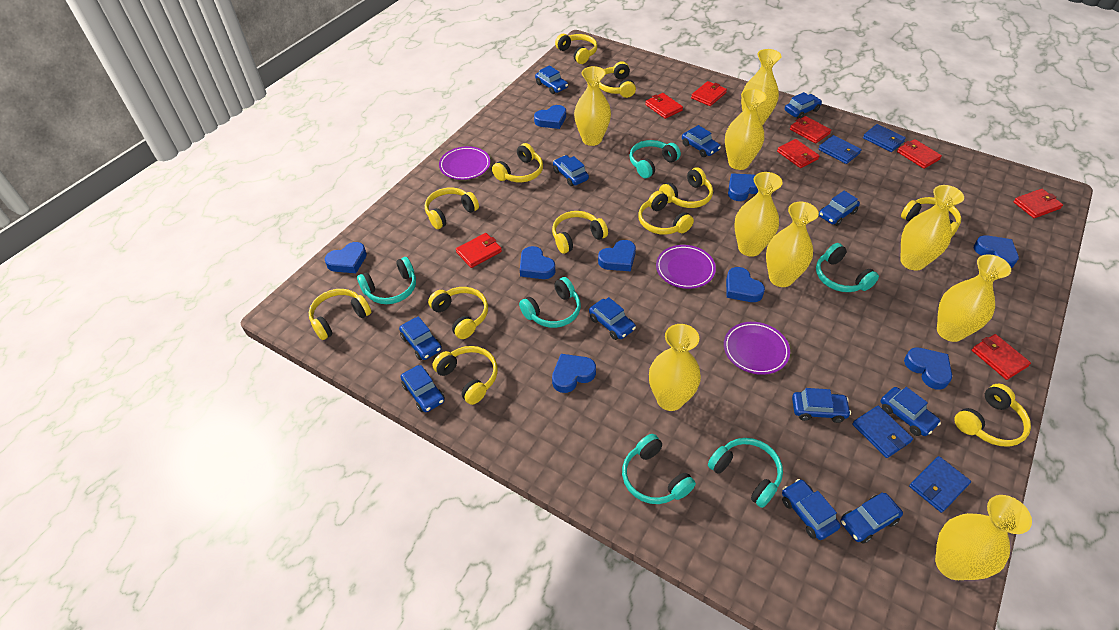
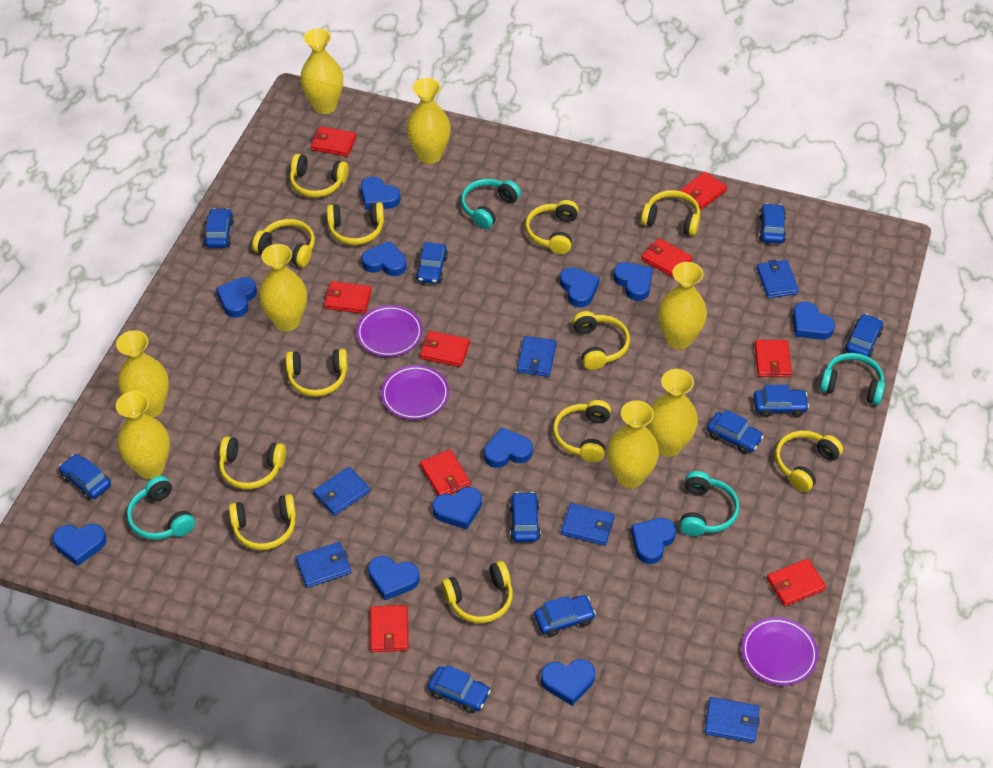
blue car: 12 -> 10
blue heart: 9 -> 12
blue wallet: 4 -> 6
red wallet: 8 -> 9
turquoise headphones: 6 -> 4
yellow vase: 9 -> 8

